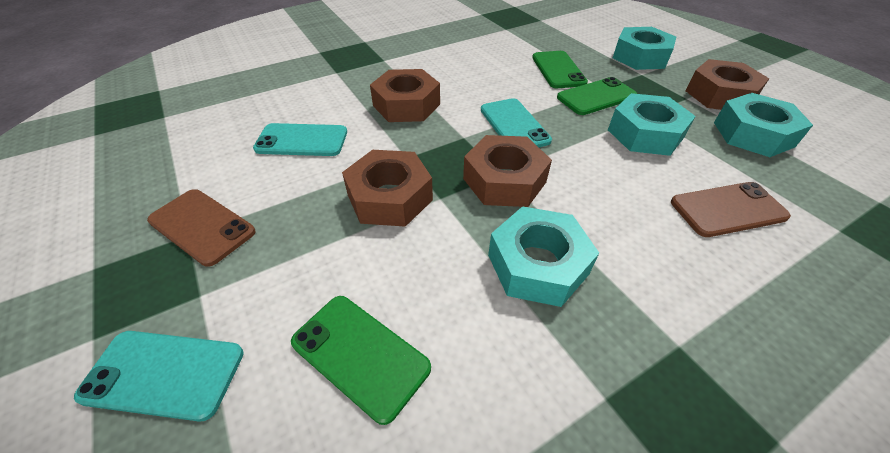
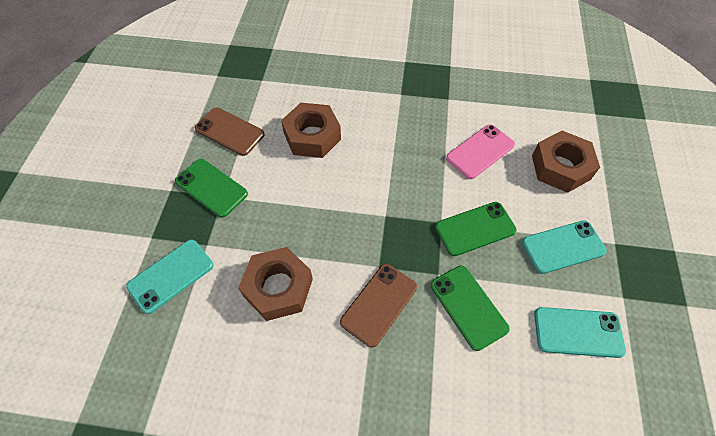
brown nut: 4 -> 3
pink phone: 0 -> 1
turquoise nut: 4 -> 0

